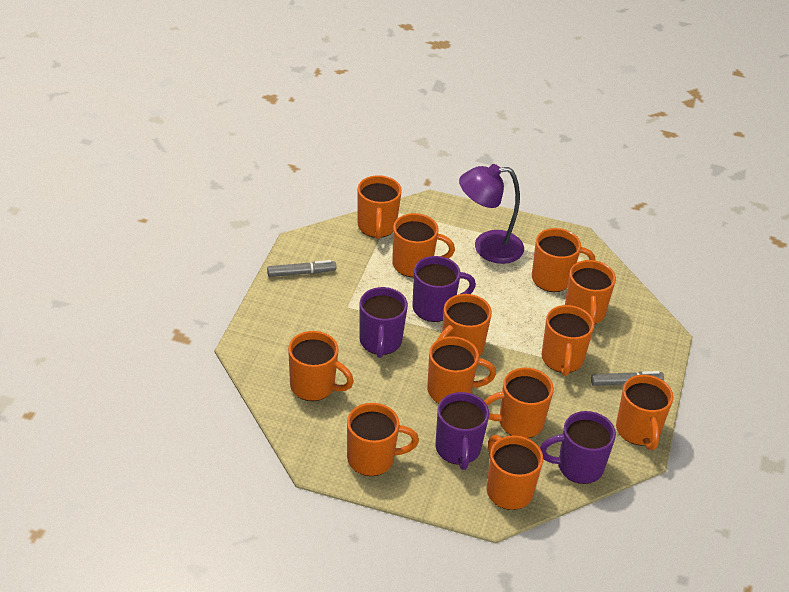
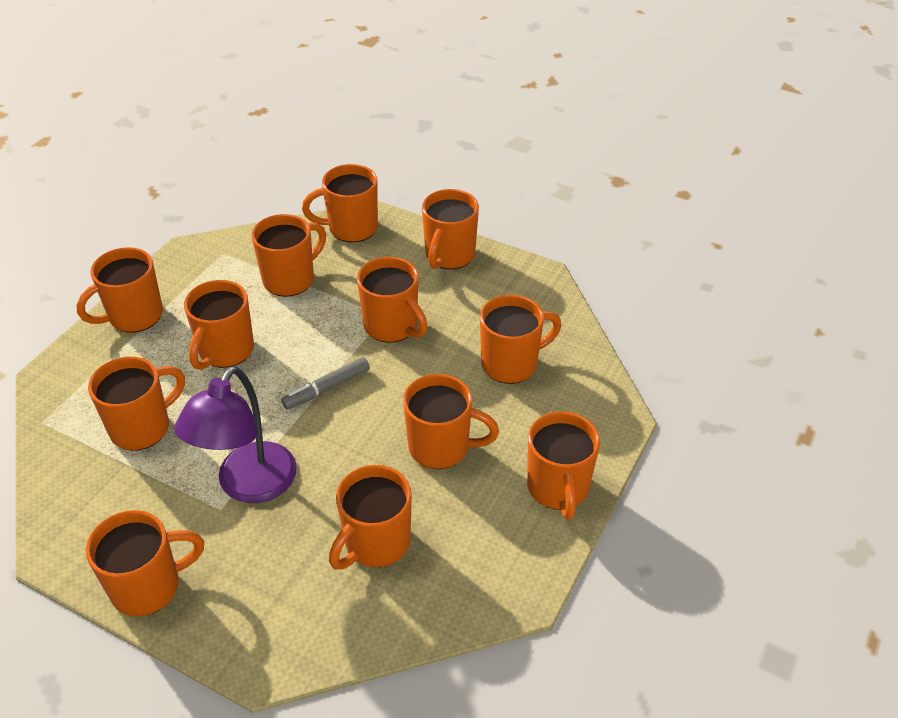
grey marker: 2 -> 1
purple mug: 4 -> 0

